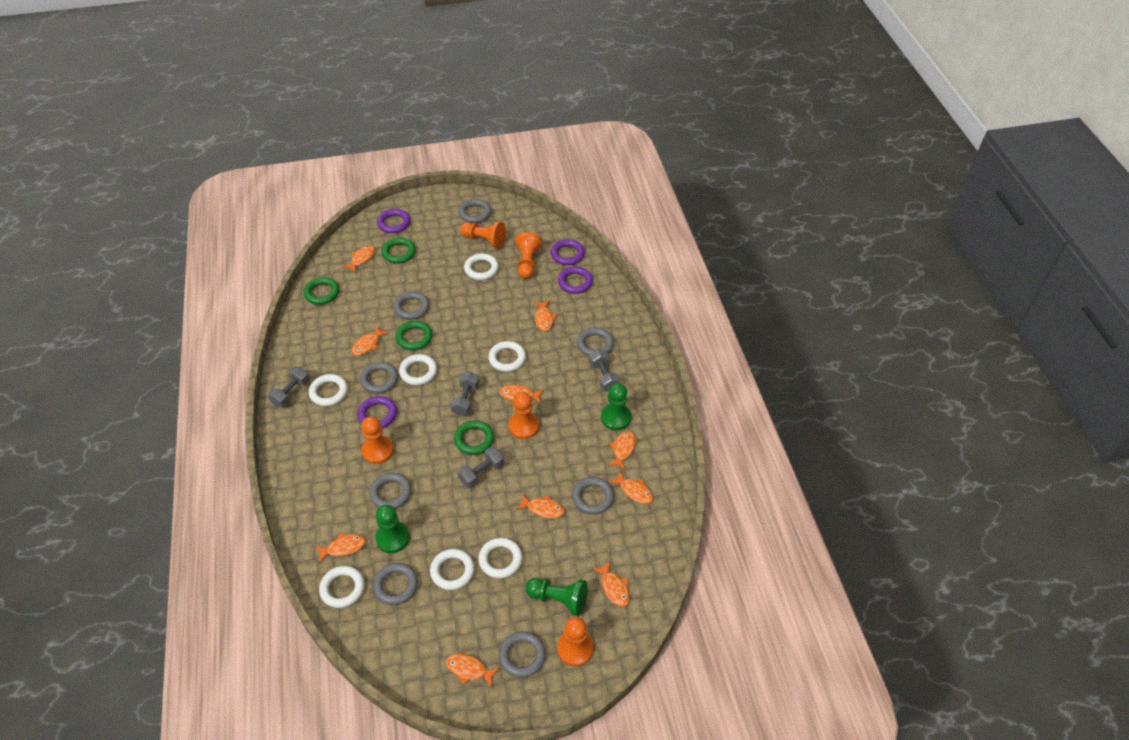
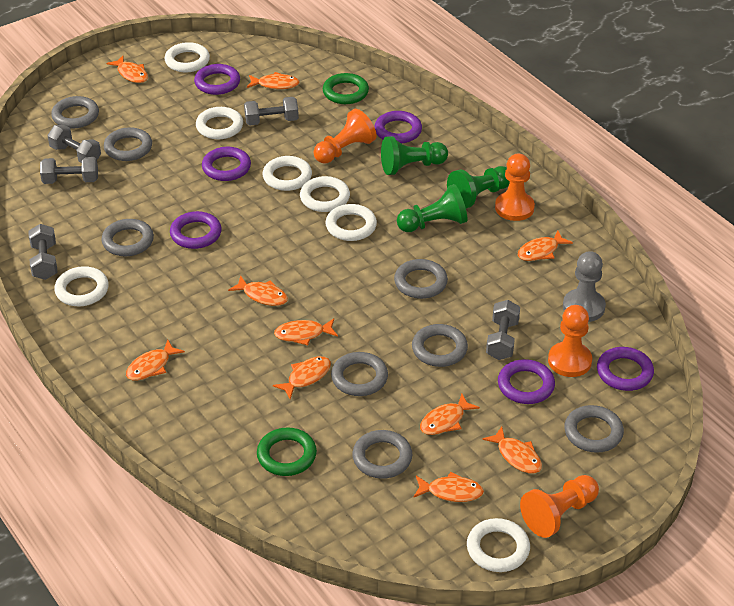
green ring: 4 -> 2
grey dumbbell: 4 -> 5
grey pawn: 0 -> 1
orange pawn: 5 -> 4
purple ring: 4 -> 6

